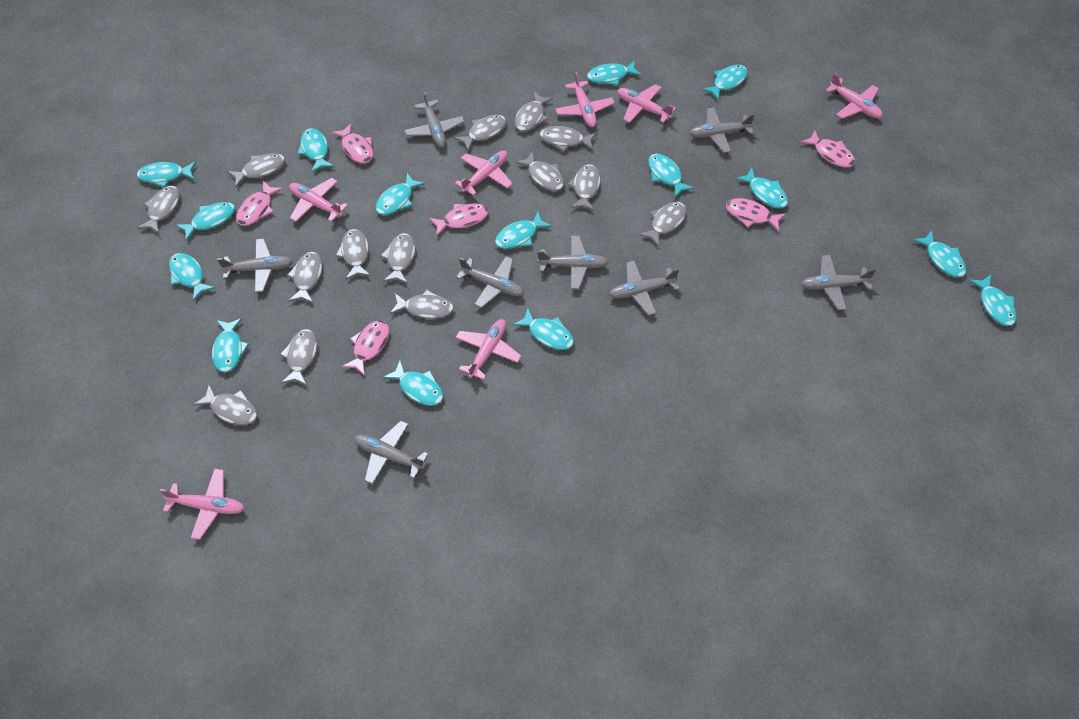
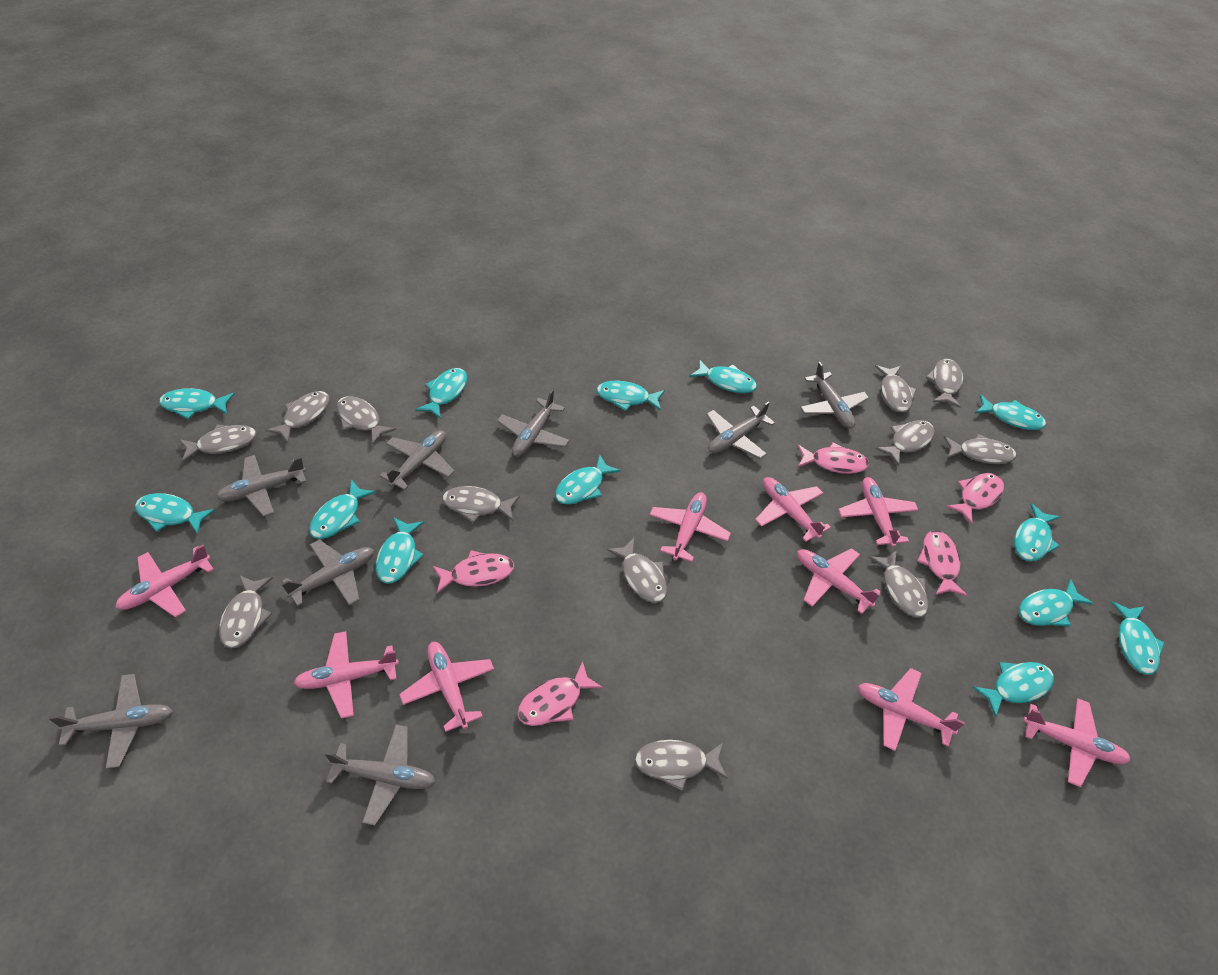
grey fish: 14 -> 12
pink fish: 6 -> 5
pink plane: 7 -> 9
turquoise fish: 15 -> 13

